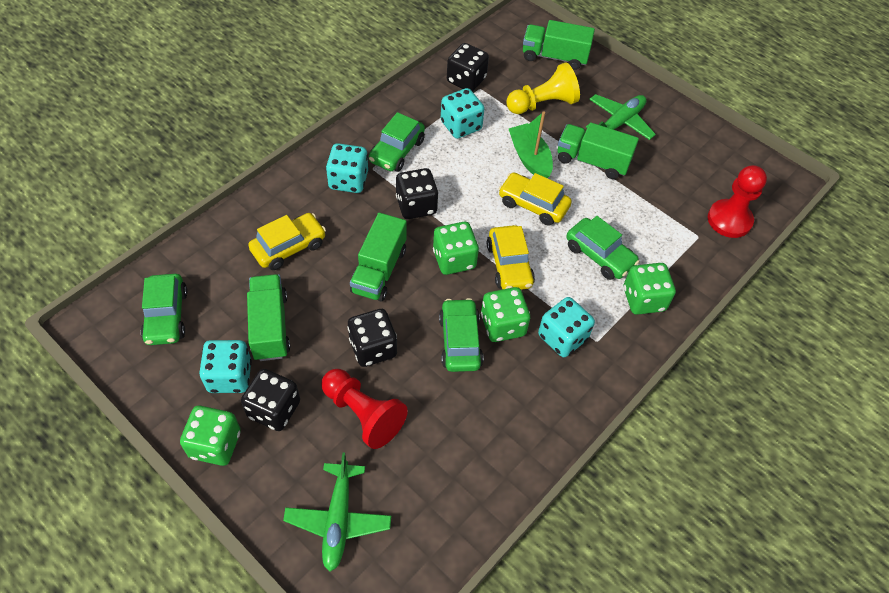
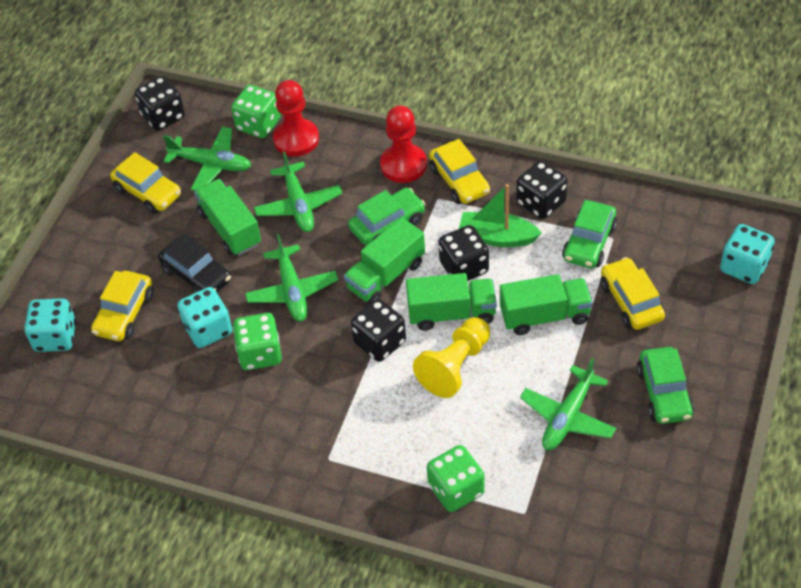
black car: 0 -> 1
green car: 4 -> 3
green dice: 4 -> 3
green plane: 2 -> 4
turquoise dice: 4 -> 3
yellow car: 3 -> 4

